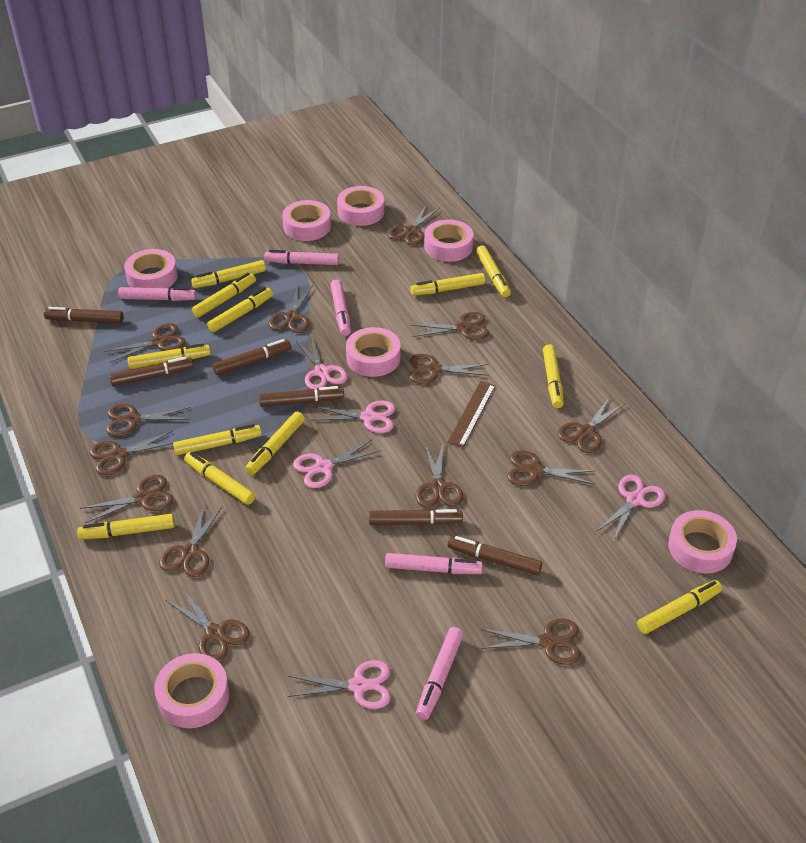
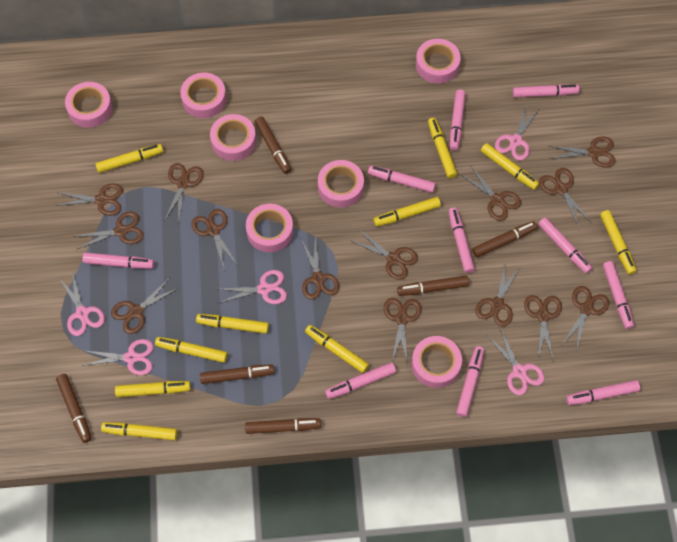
brown ruler: 1 -> 0
pink marker: 5 -> 10
yellow marker: 12 -> 10

